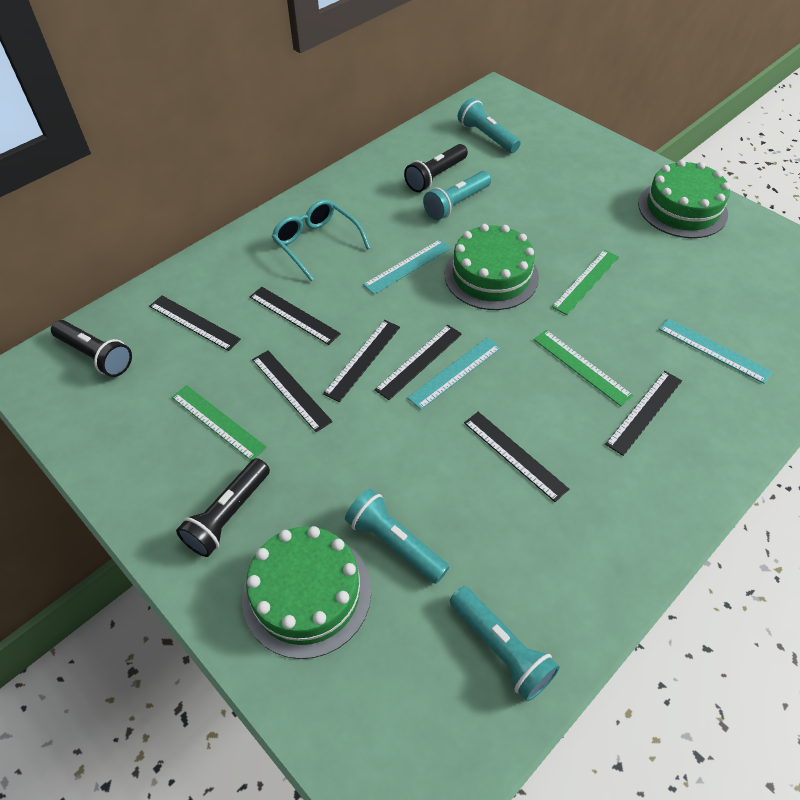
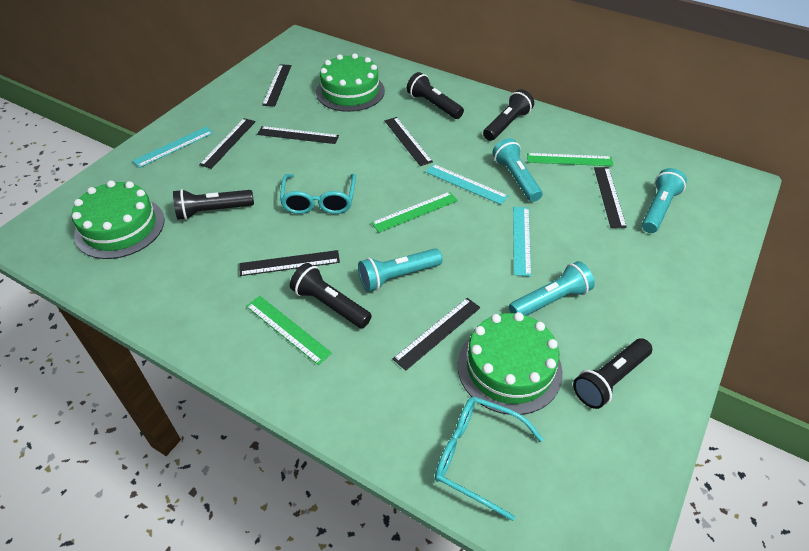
black flashlight: 3 -> 5
turquoise glasses: 1 -> 2

